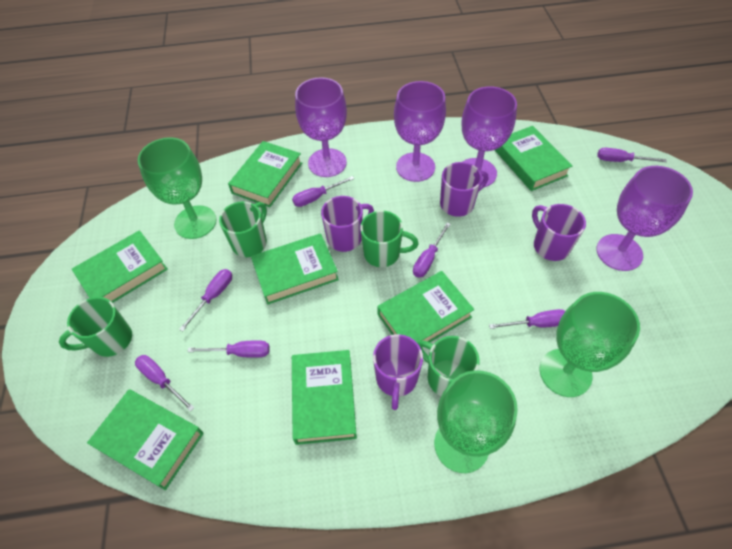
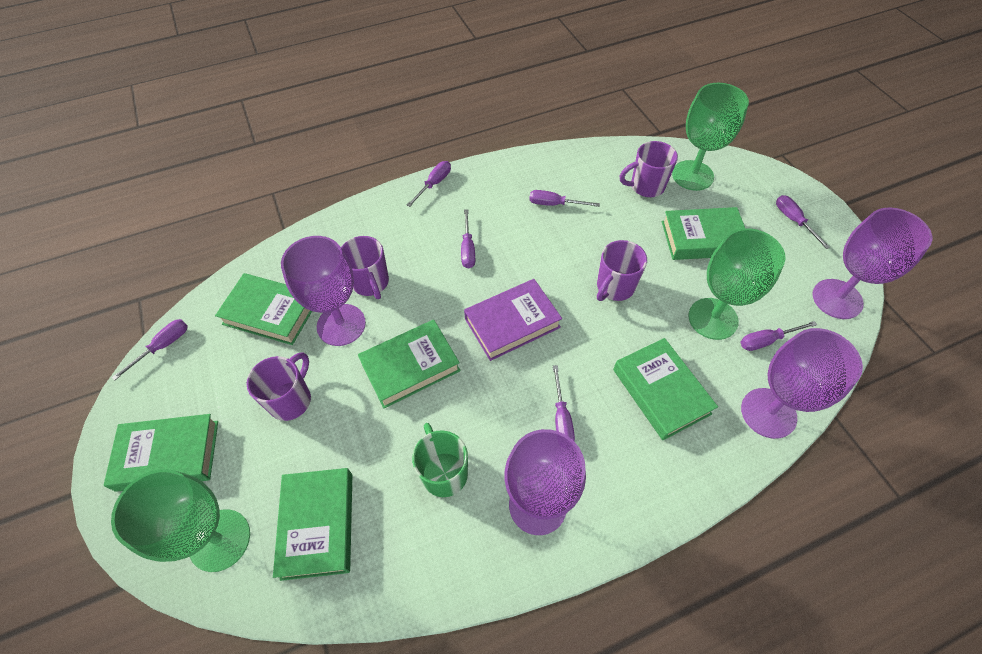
green book: 7 -> 6
green mug: 4 -> 1
purple book: 0 -> 1

